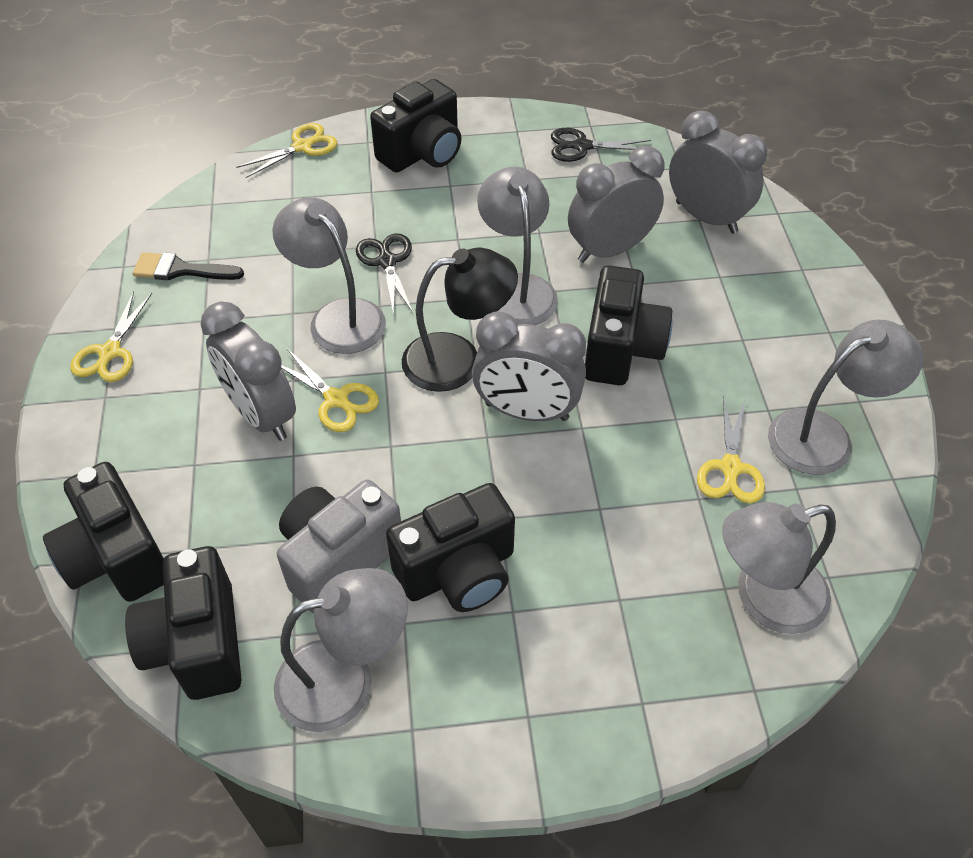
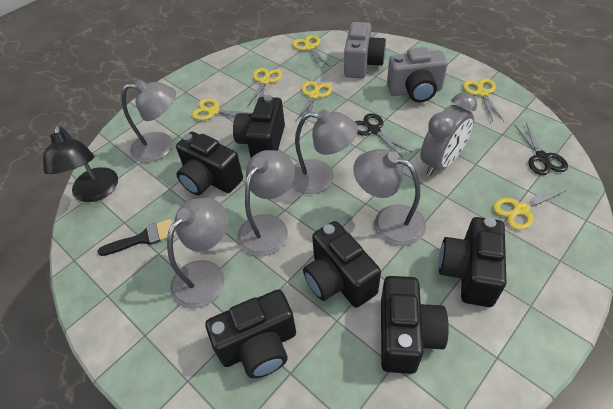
black camera: 5 -> 6
grey camera: 1 -> 2
grey clock: 4 -> 1
yellow scissors: 4 -> 6

